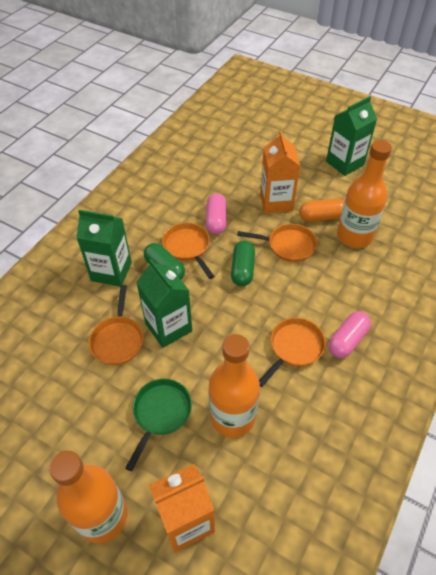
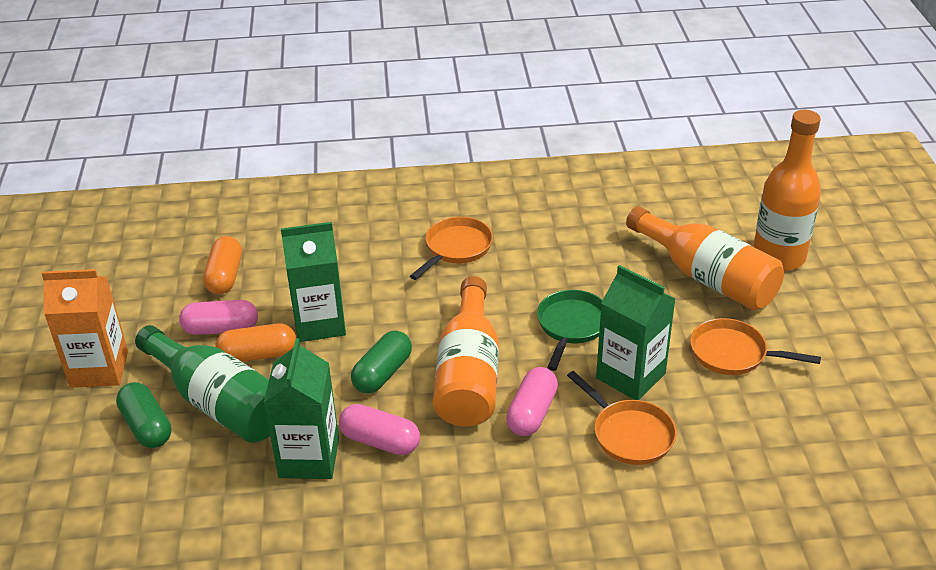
green bottle: 0 -> 1
orange capsule: 1 -> 2
orange carton: 2 -> 1
orange pan: 4 -> 3
pink capsule: 2 -> 3

